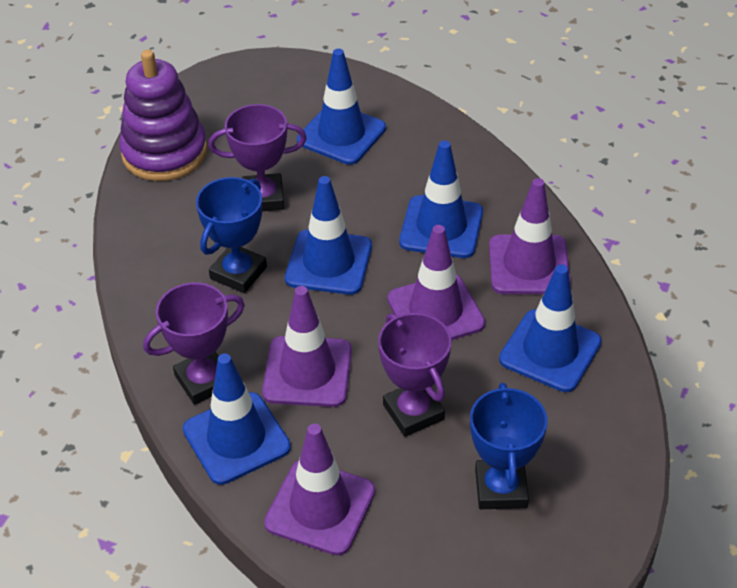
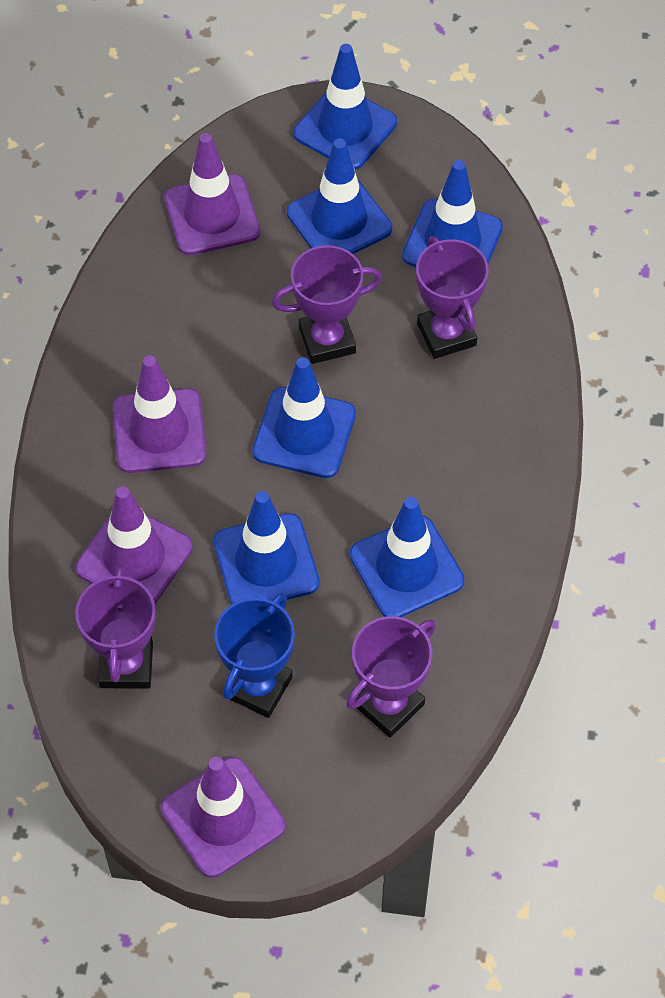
blue traffic cone: 5 -> 6
blue trophy: 2 -> 1
purple stacking toy: 1 -> 0
purple trophy: 3 -> 4

